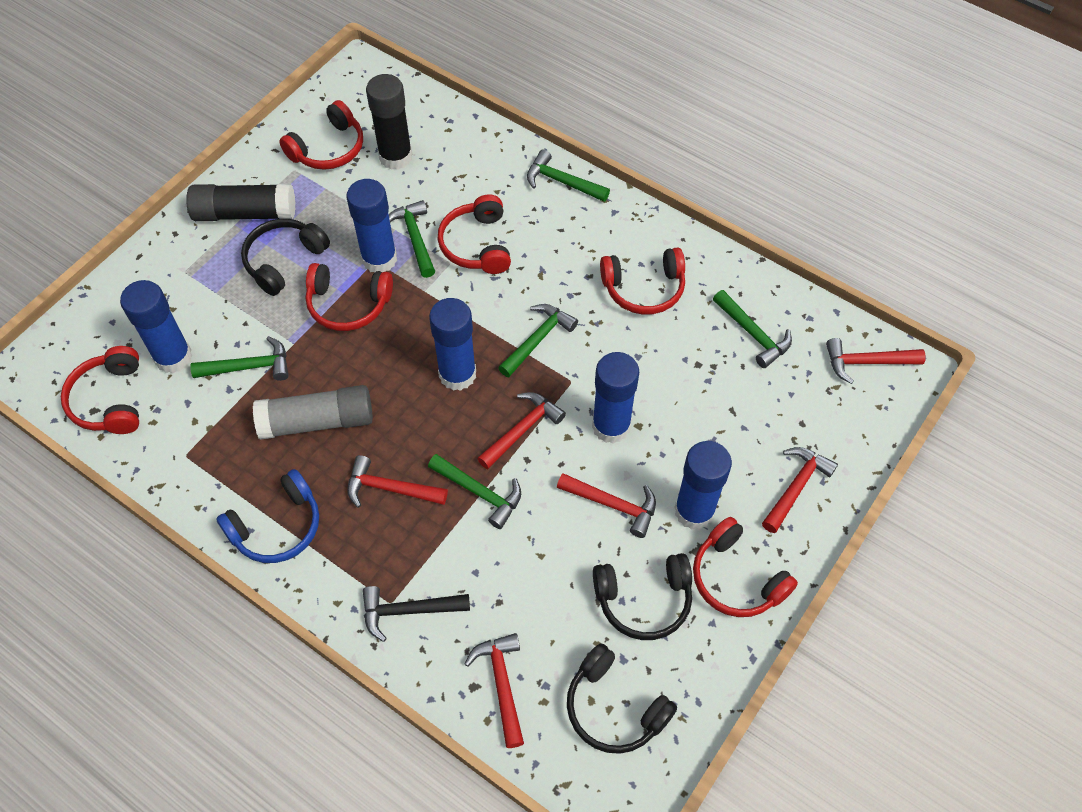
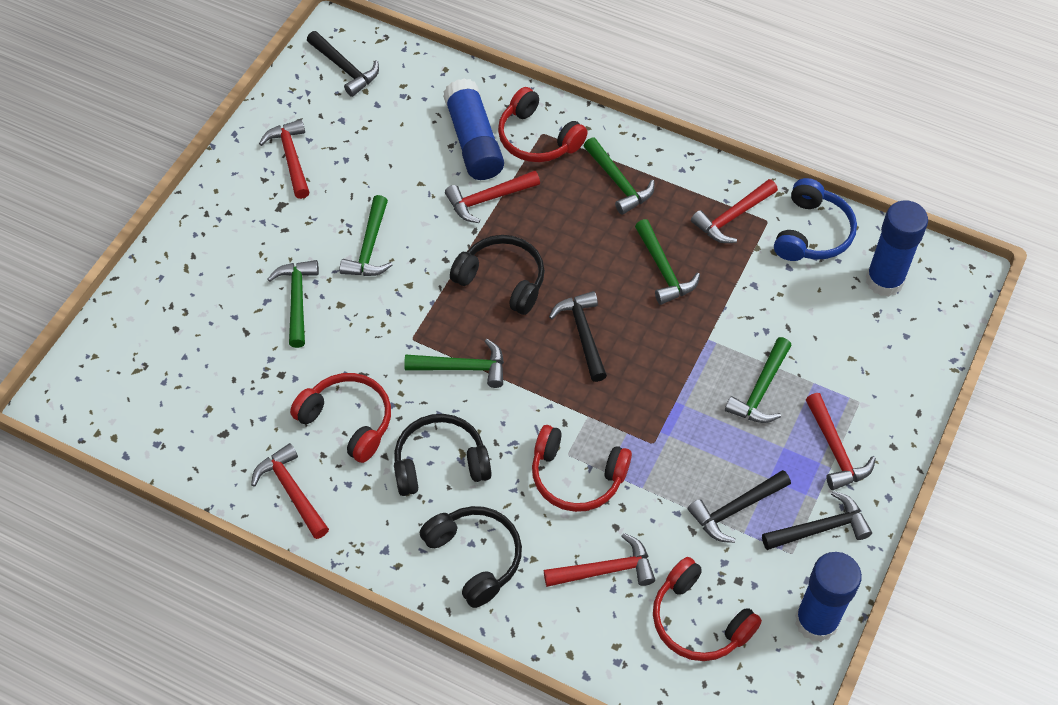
black glue stick: 2 -> 0
black hammer: 1 -> 4
blue glue stick: 5 -> 3
grey glue stick: 1 -> 0
red headphones: 6 -> 4

